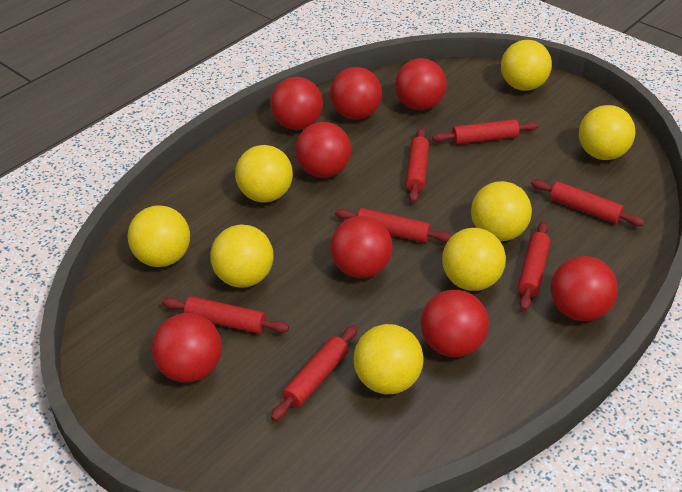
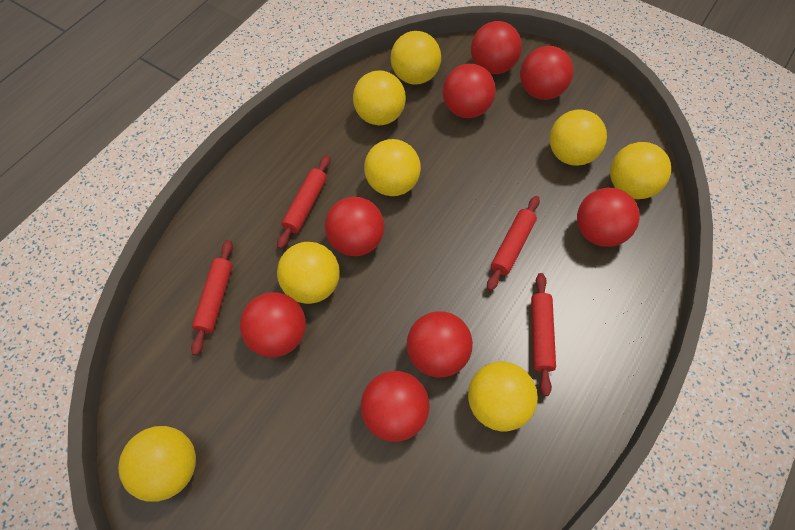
red rolling pin: 7 -> 4

